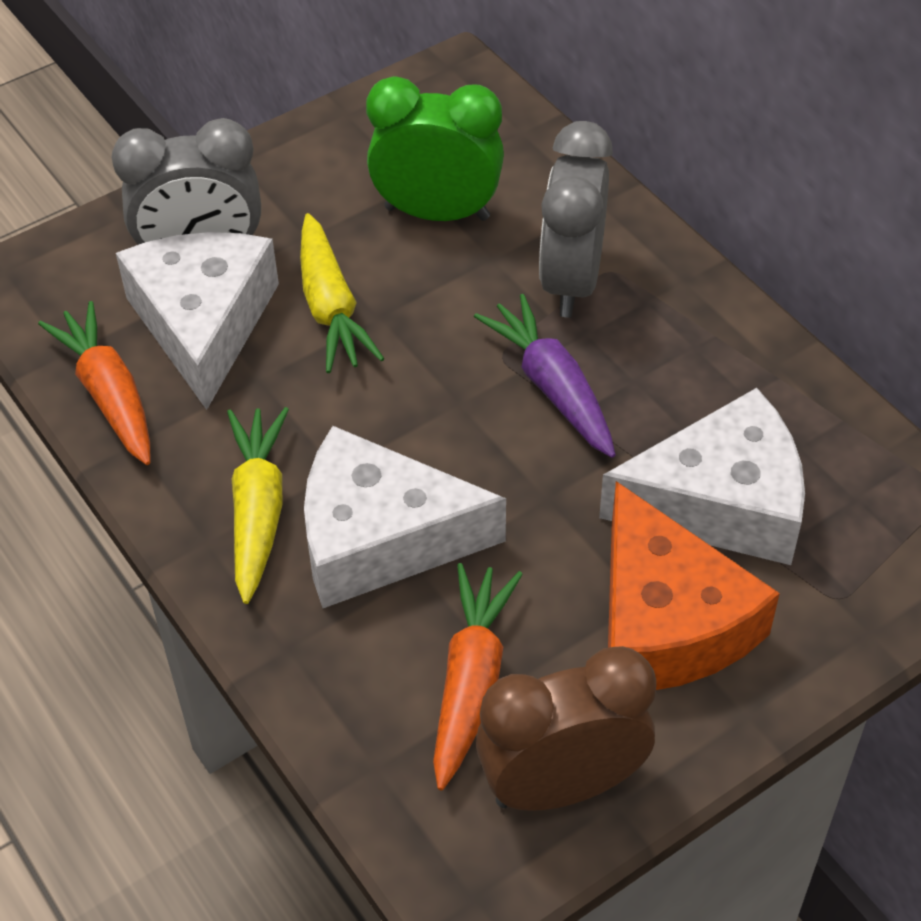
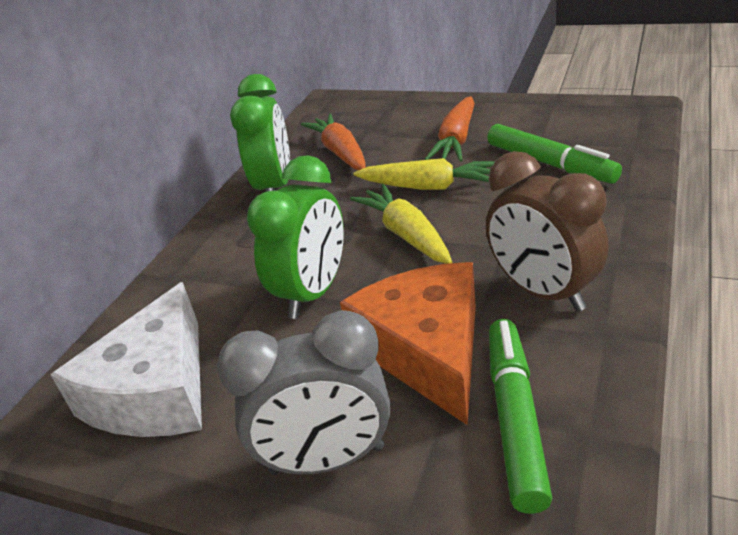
green clock: 1 -> 2
green marker: 0 -> 2
grey clock: 2 -> 1
purple carrot: 1 -> 0
white cheese: 3 -> 1

